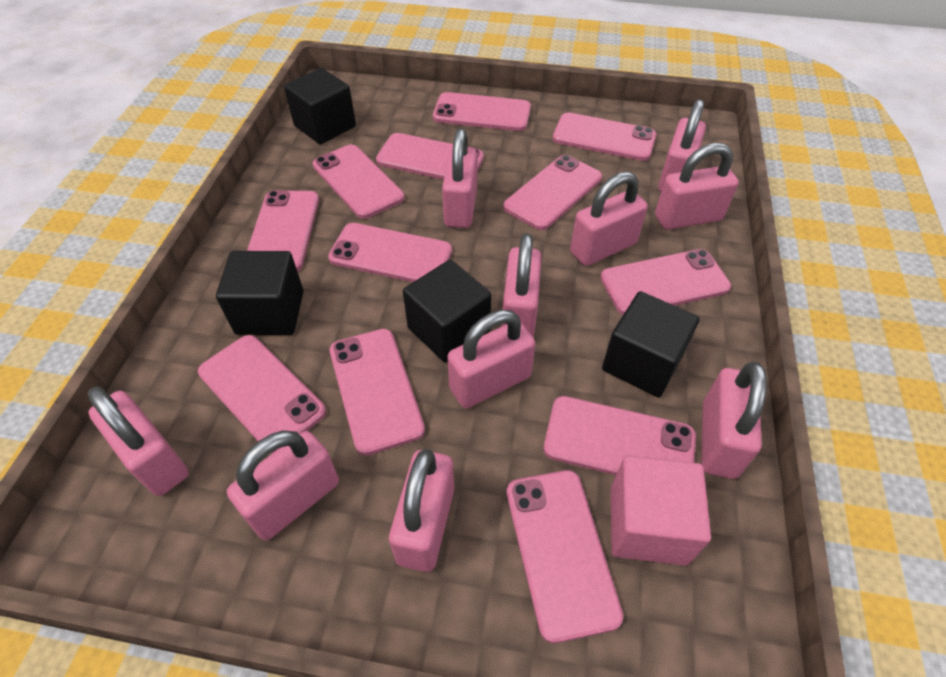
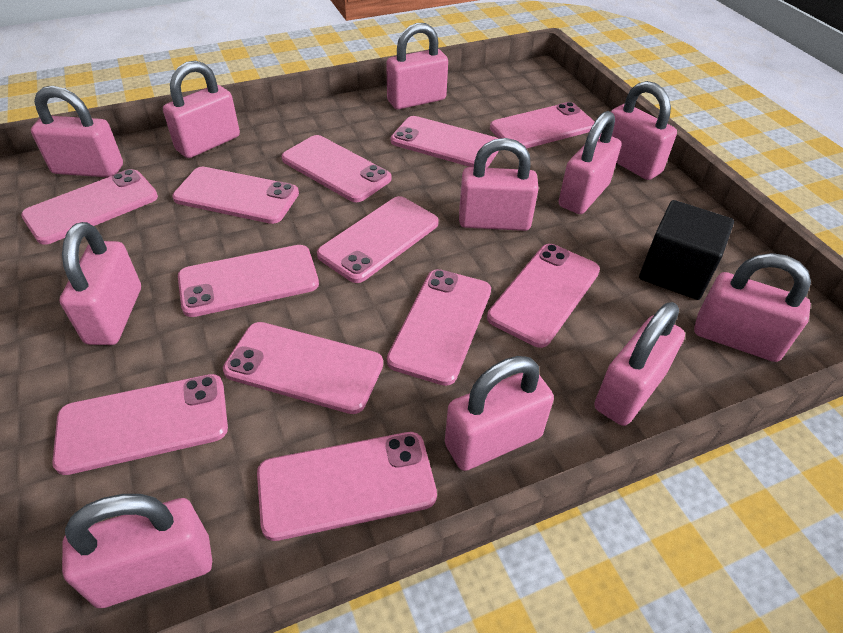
black cube: 4 -> 1
pink cube: 1 -> 0
pink padlock: 10 -> 11

